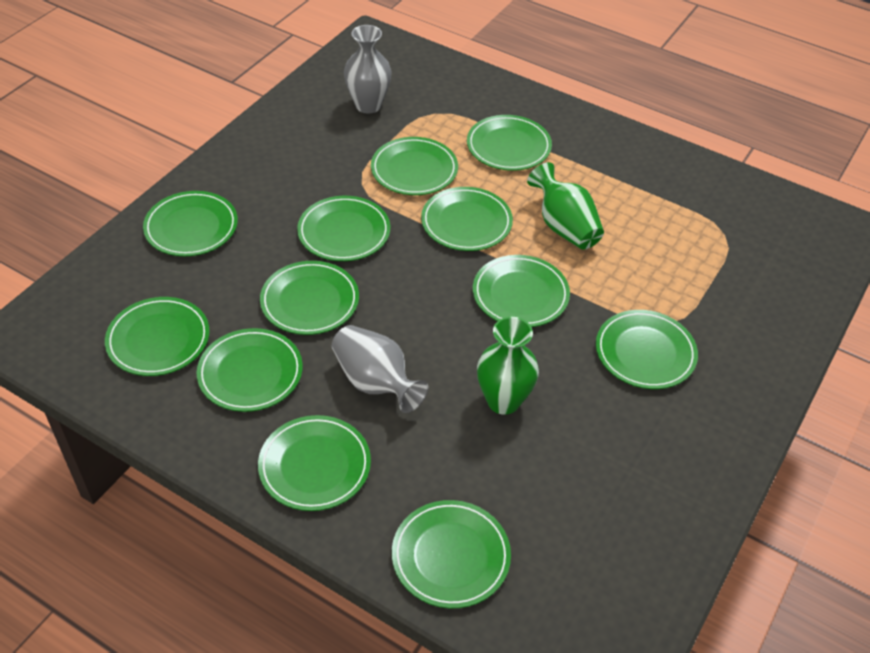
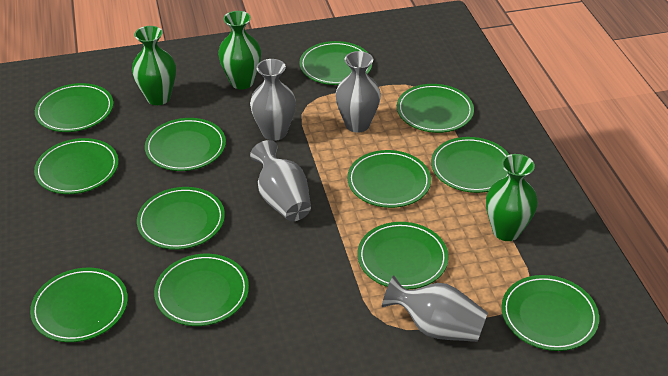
green vase: 2 -> 3
grey vase: 2 -> 4

